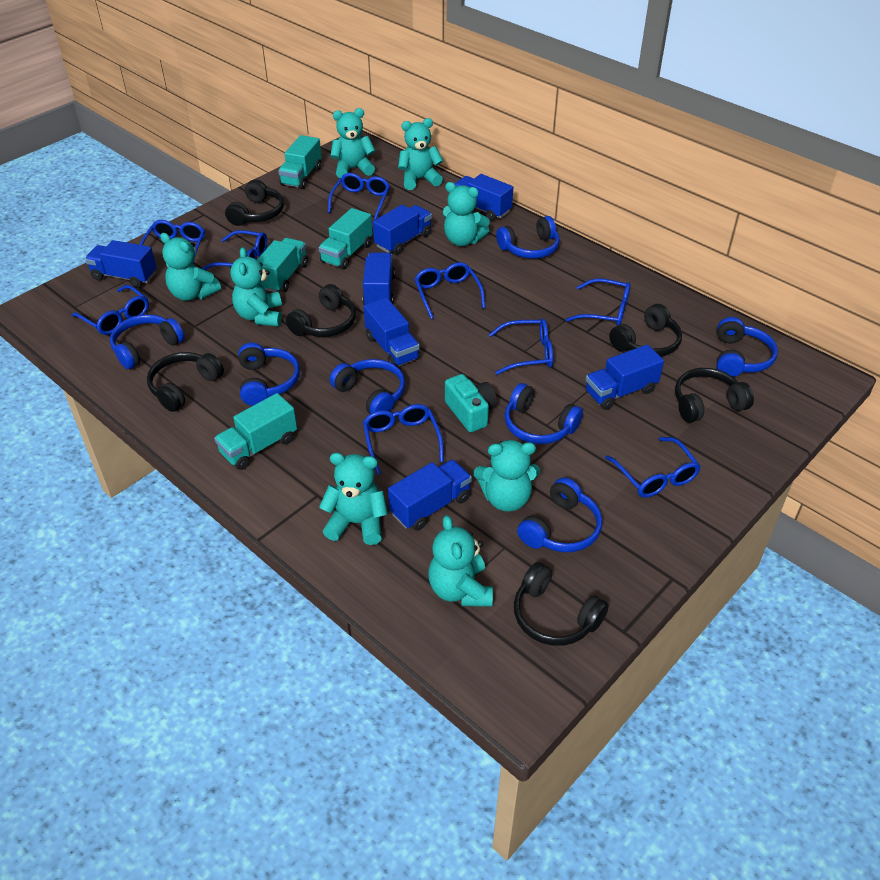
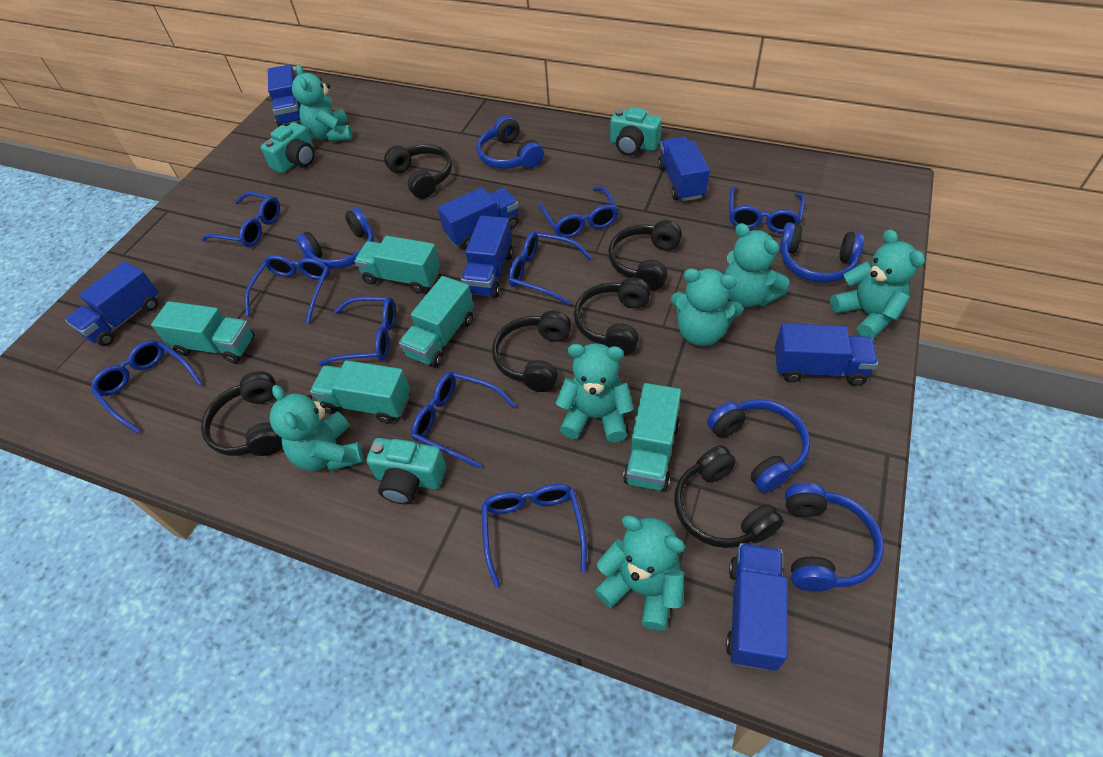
blue headphones: 7 -> 5
turquoise camera: 1 -> 3
turquoise teddy bear: 8 -> 7
turquoise truck: 4 -> 5

